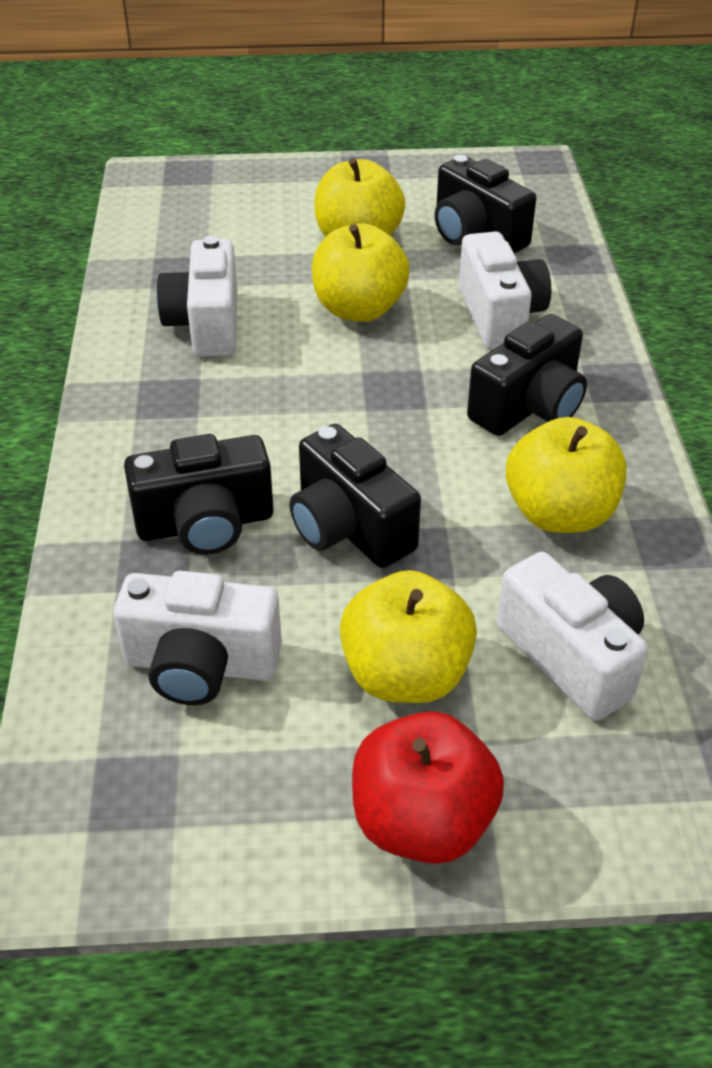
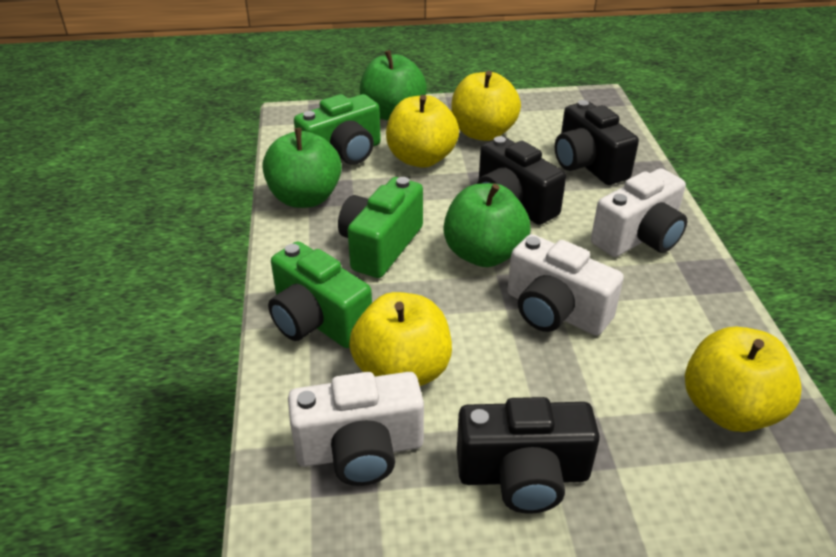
black camera: 4 -> 3
green apple: 0 -> 3
green camera: 0 -> 3
red apple: 1 -> 0
white camera: 4 -> 3

